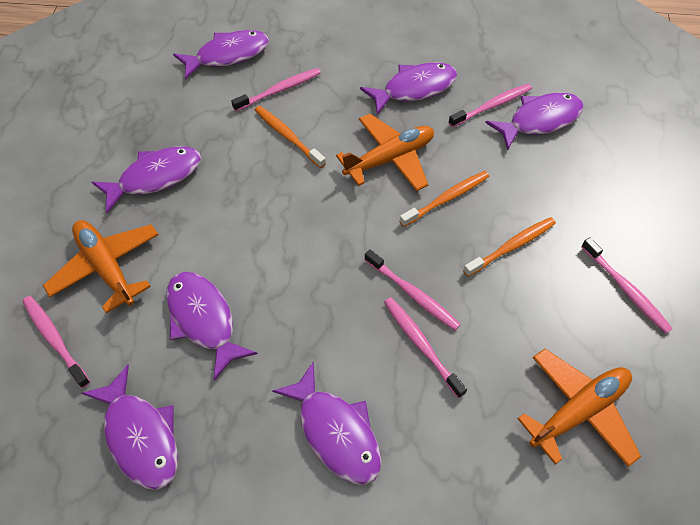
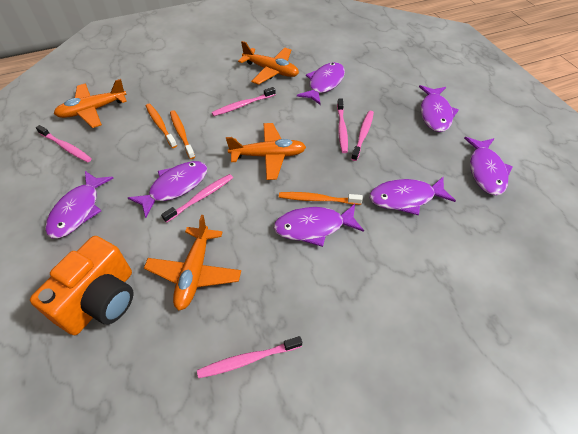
orange camera: 0 -> 1
orange plane: 3 -> 4

